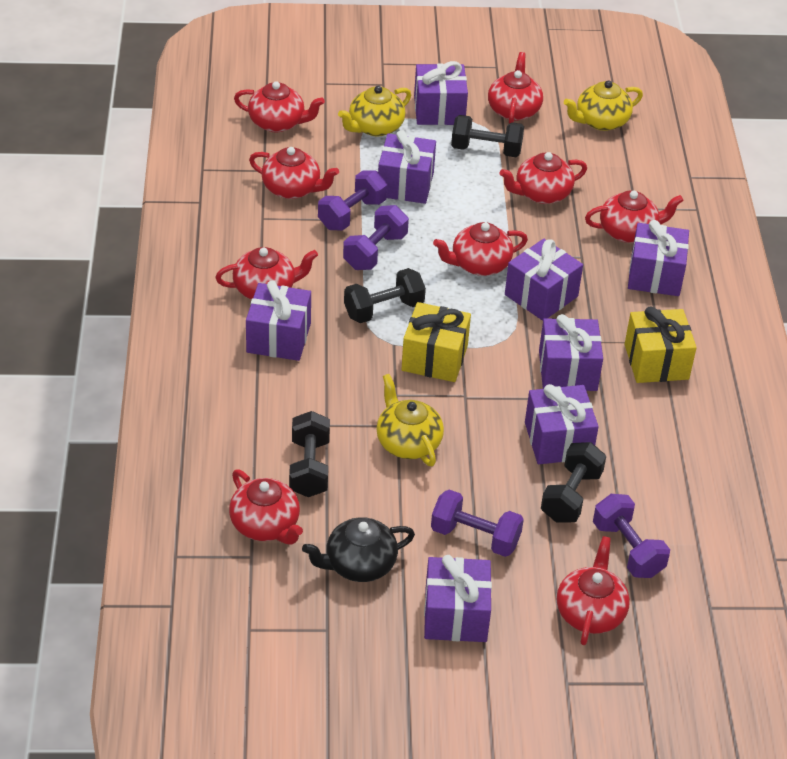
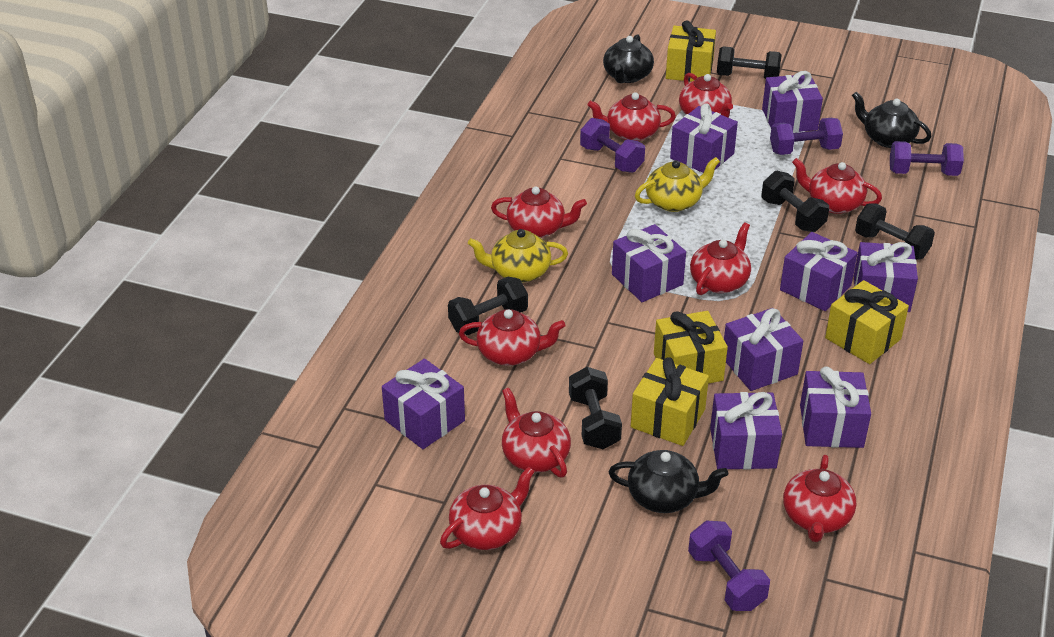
black dumbbell: 4 -> 5
black teapot: 1 -> 3
purple gift: 8 -> 9
yellow gift: 2 -> 4
yellow teapot: 3 -> 2

